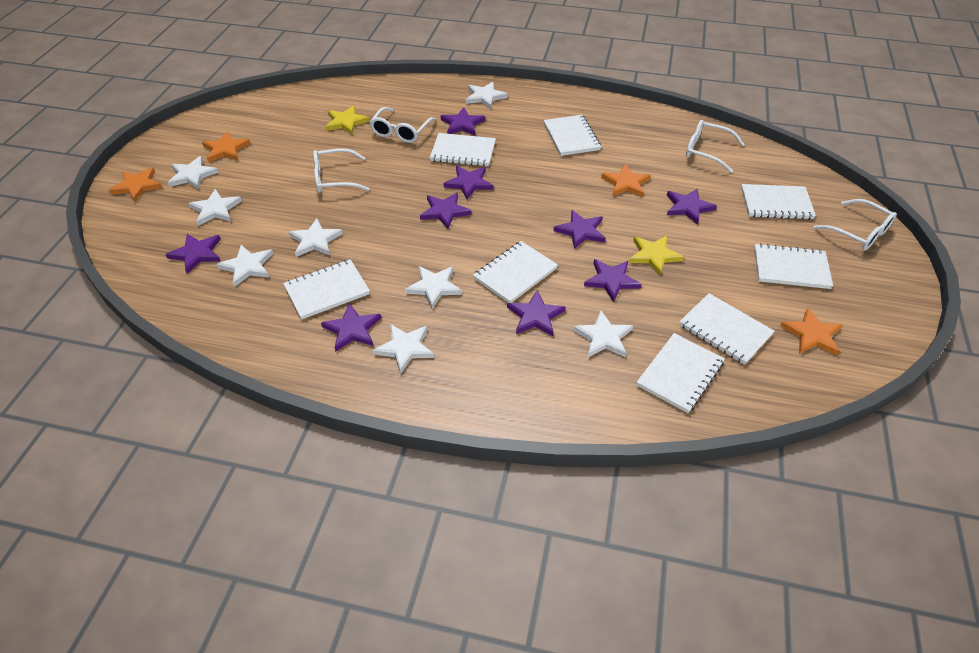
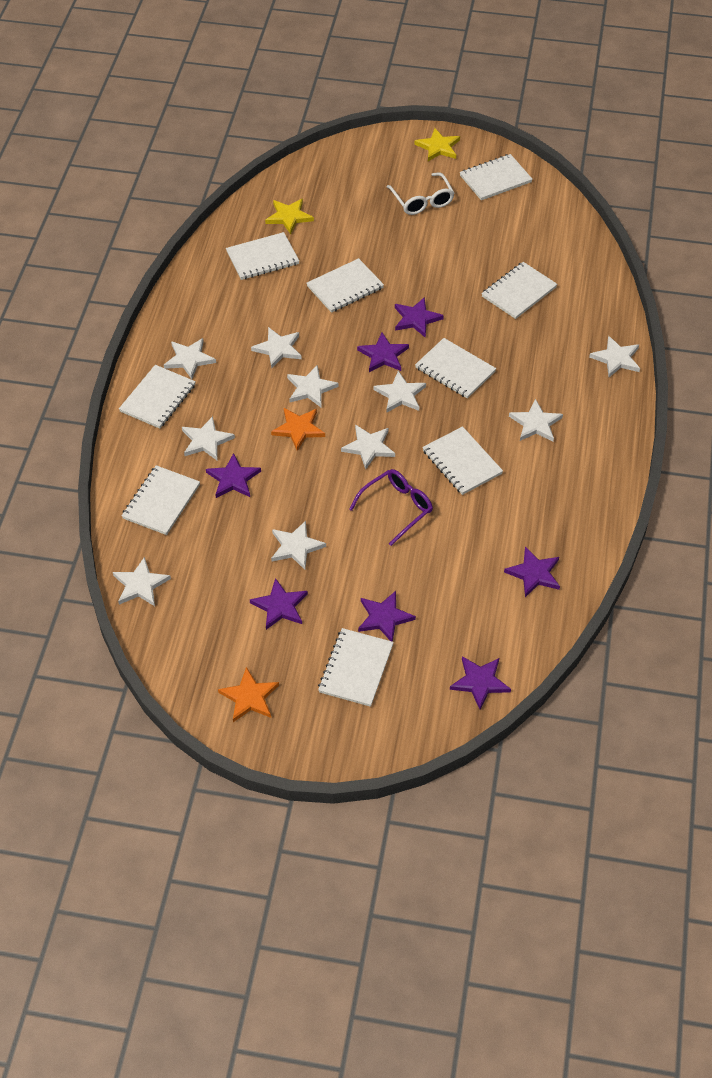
orange star: 4 -> 2
purple glasses: 0 -> 1
purple star: 9 -> 7
white glasses: 4 -> 1
white notebook: 8 -> 9
white star: 8 -> 10

